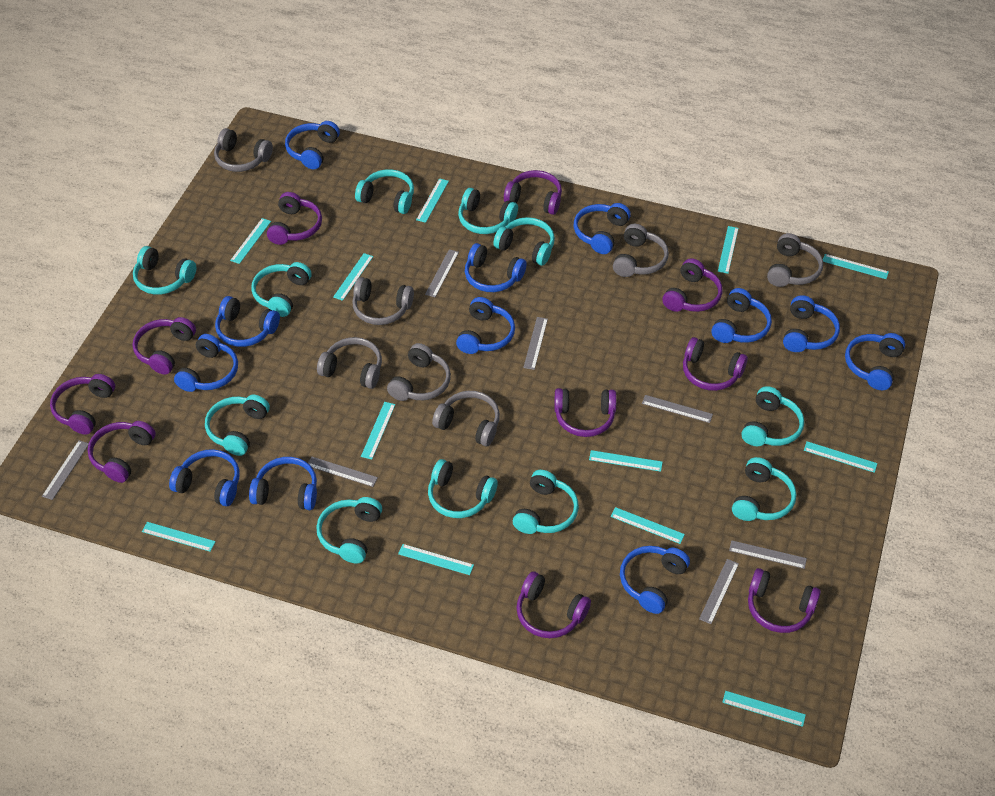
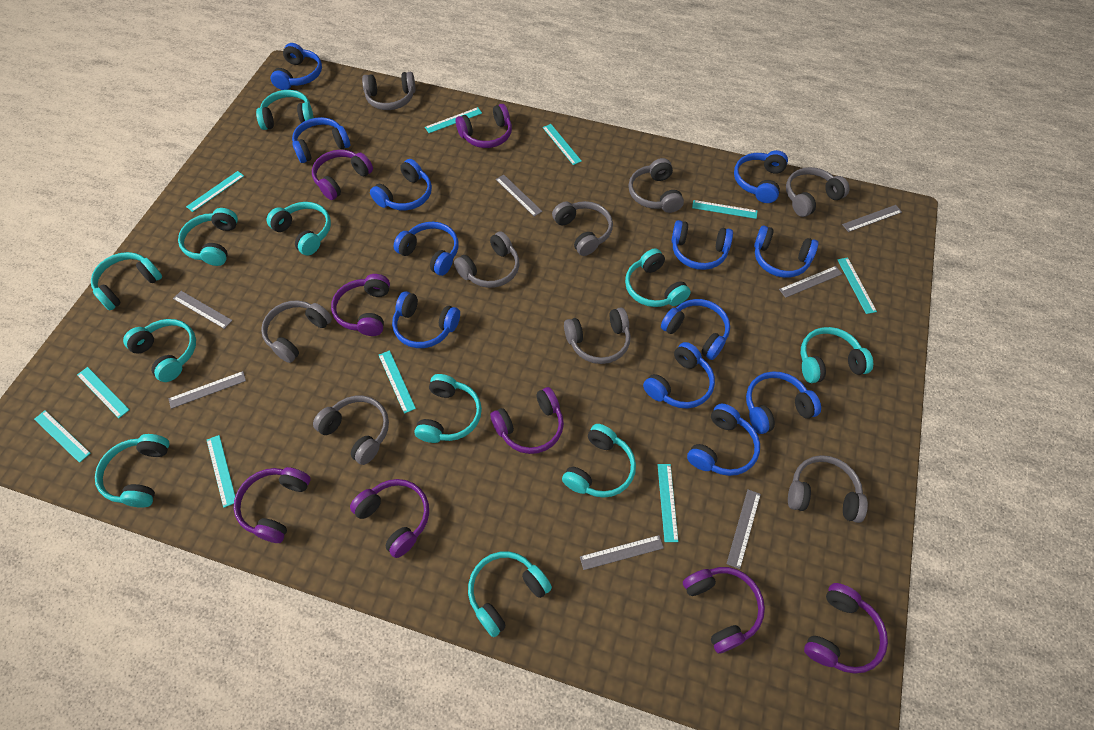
grey headphones: 7 -> 9
purple headphones: 10 -> 8
turquoise ruler: 12 -> 10

